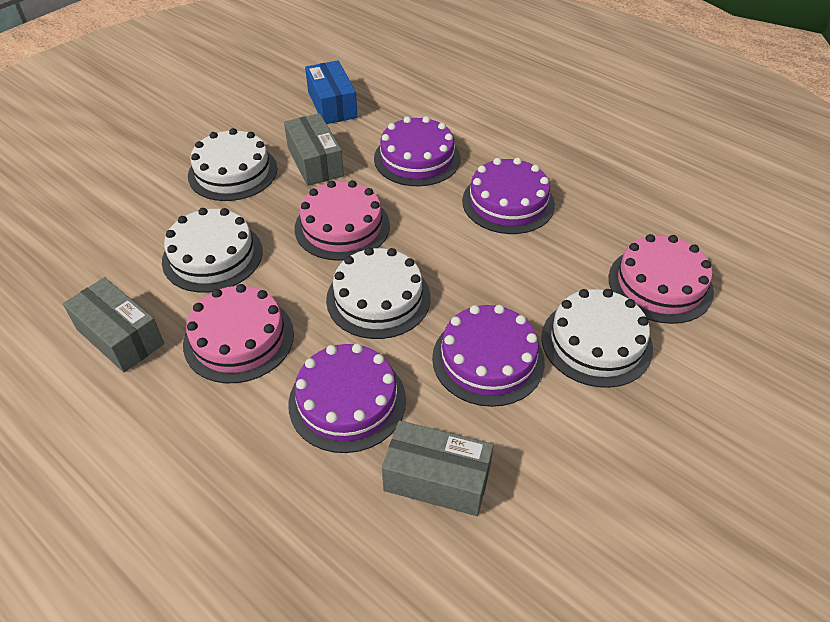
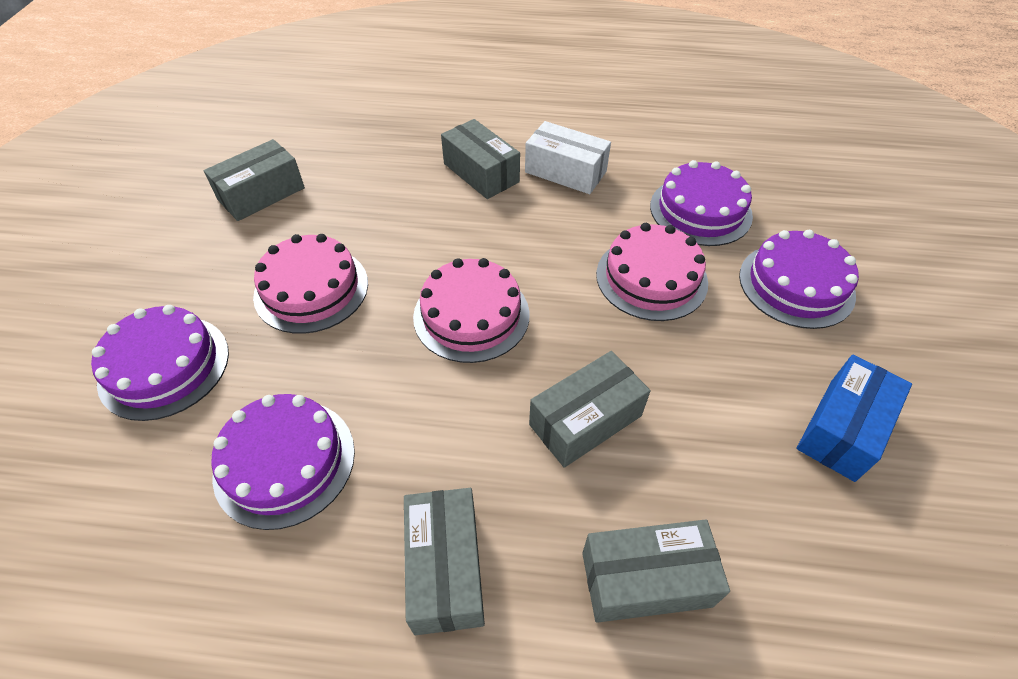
grey box: 3 -> 5
white box: 0 -> 1
white cake: 4 -> 0

